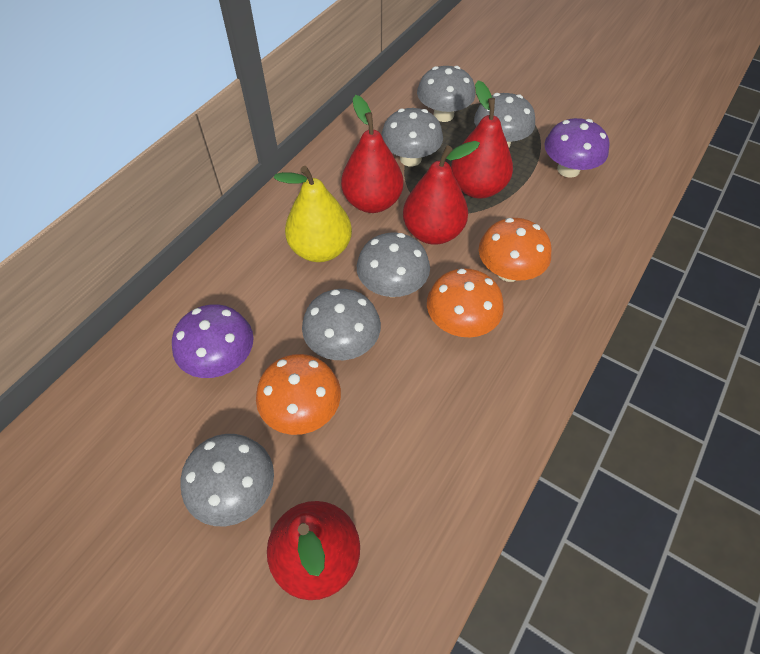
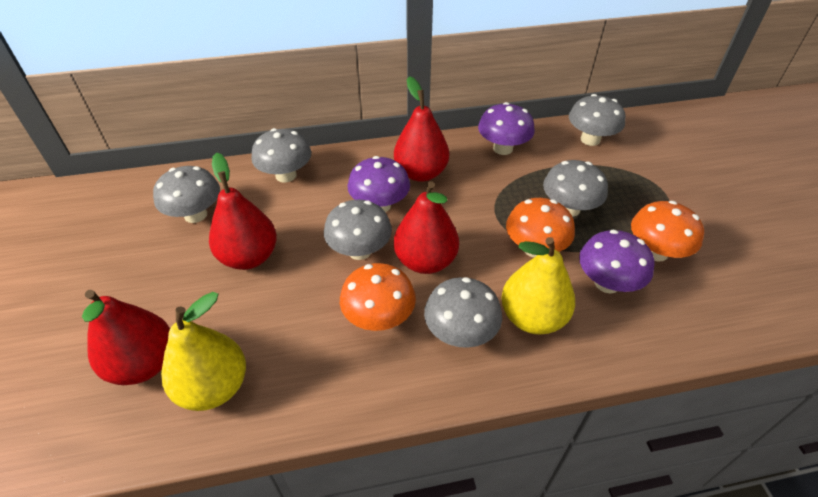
purple mushroom: 2 -> 3
yellow pear: 1 -> 2

